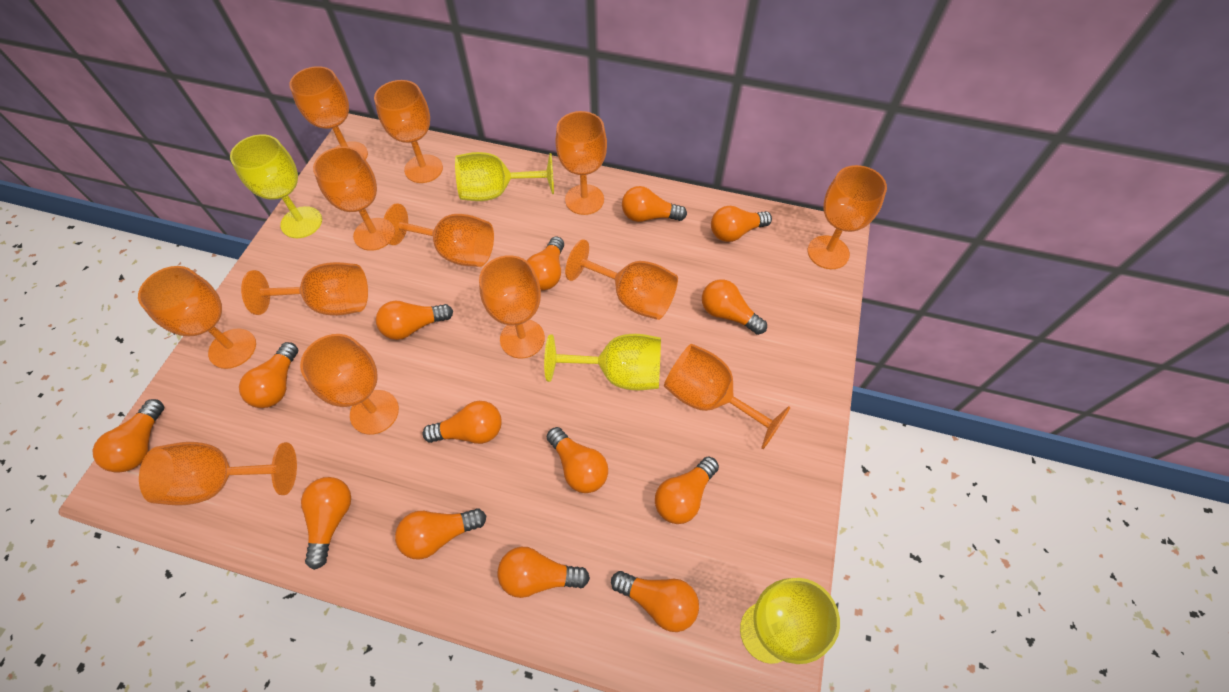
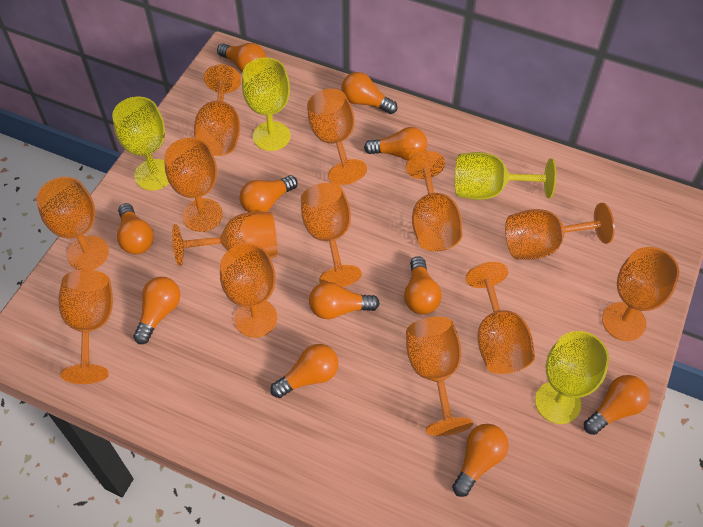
orange light bulb: 14 -> 11

